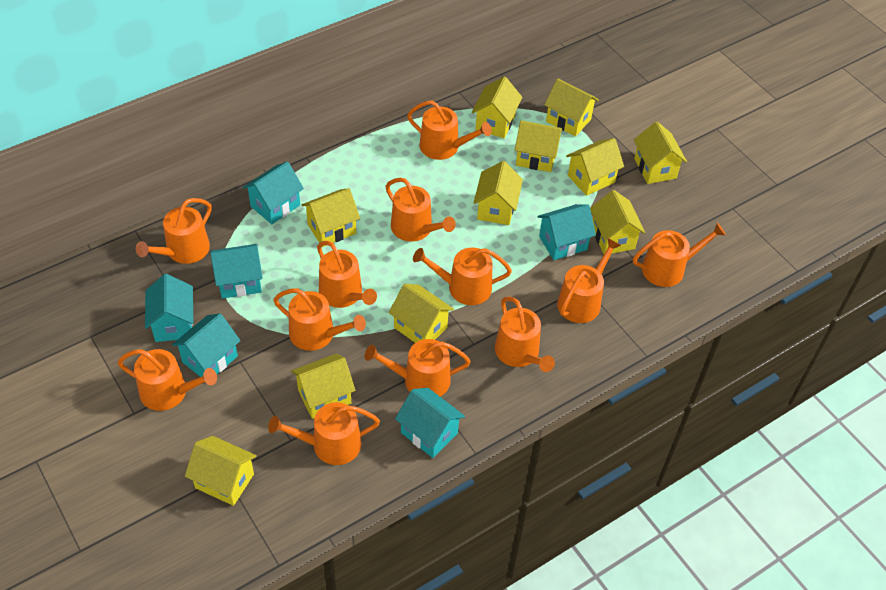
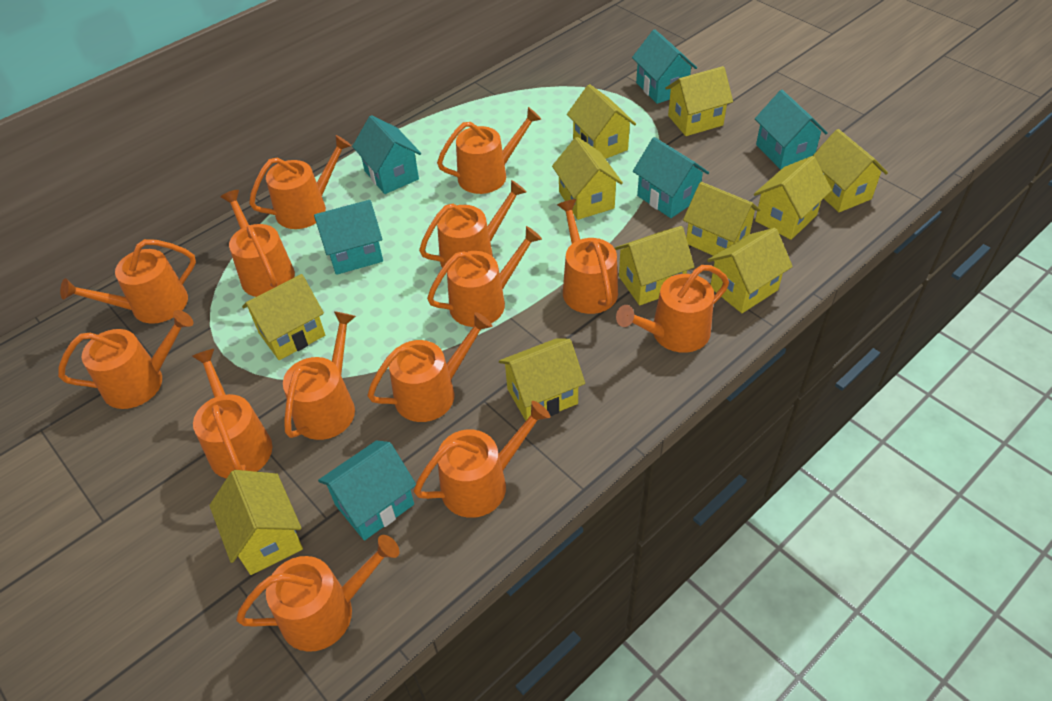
orange watering can: 12 -> 14

